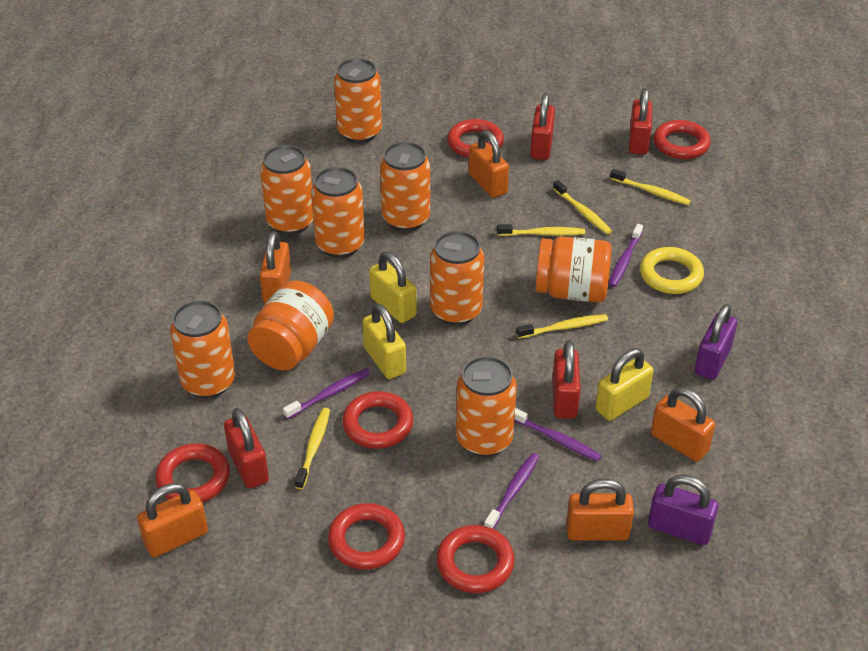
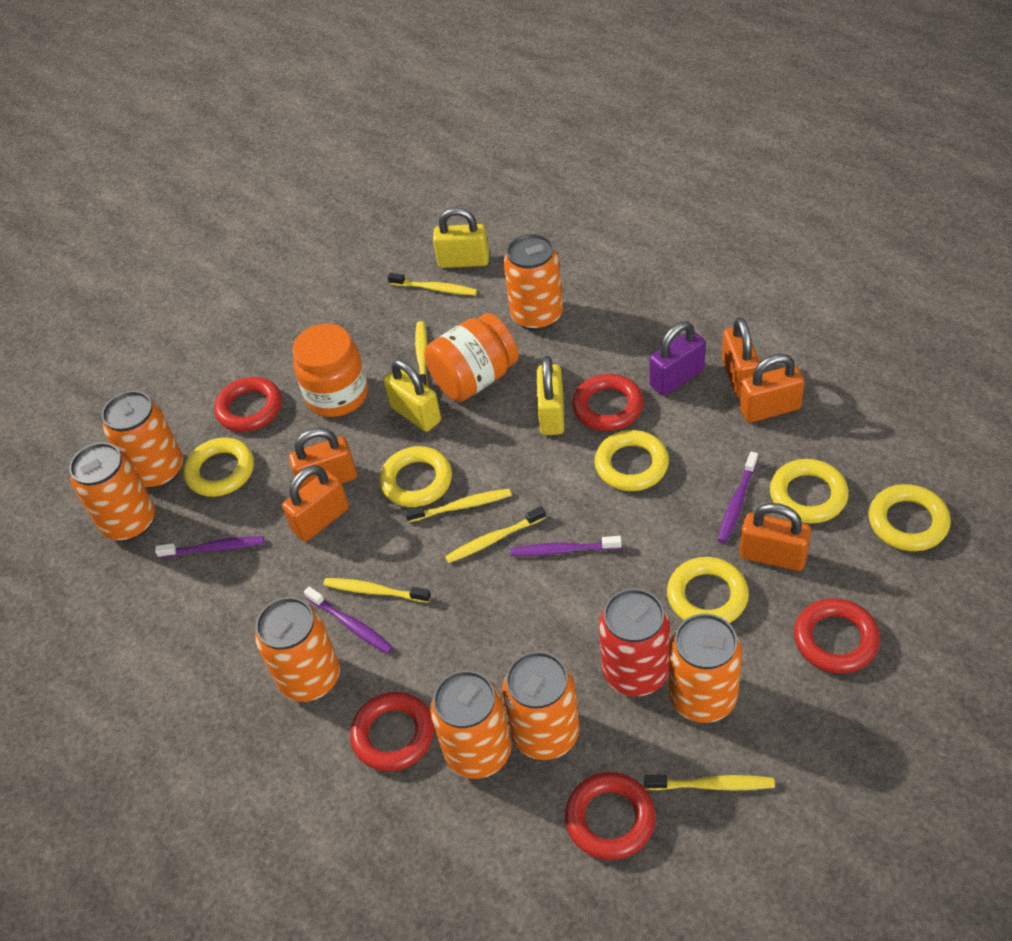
purple padlock: 2 -> 1
red can: 0 -> 1
red padlock: 4 -> 0
red ring: 6 -> 5
yellow ring: 1 -> 6
yellow toothbrush: 5 -> 6

